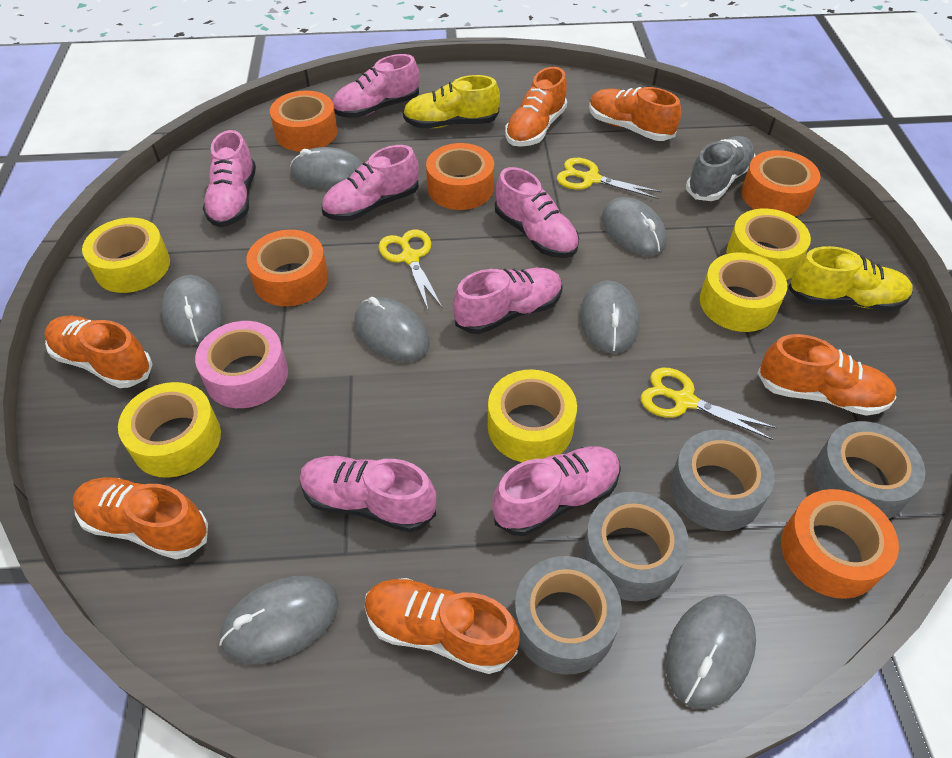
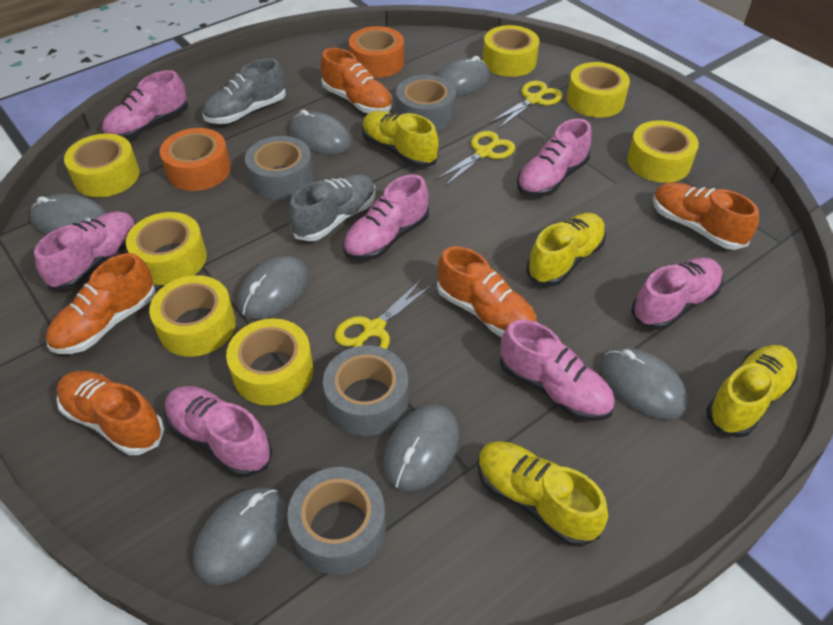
grey shoe: 1 -> 2
orange shoe: 6 -> 5
orange tape: 5 -> 2
pink tape: 1 -> 0
yellow shoe: 2 -> 4
yellow tape: 5 -> 7

